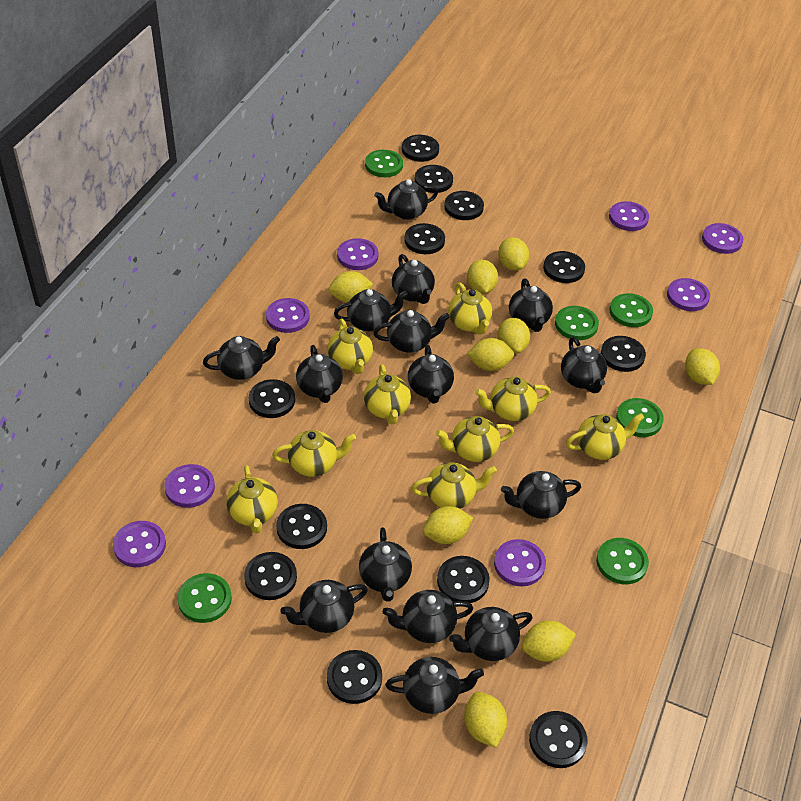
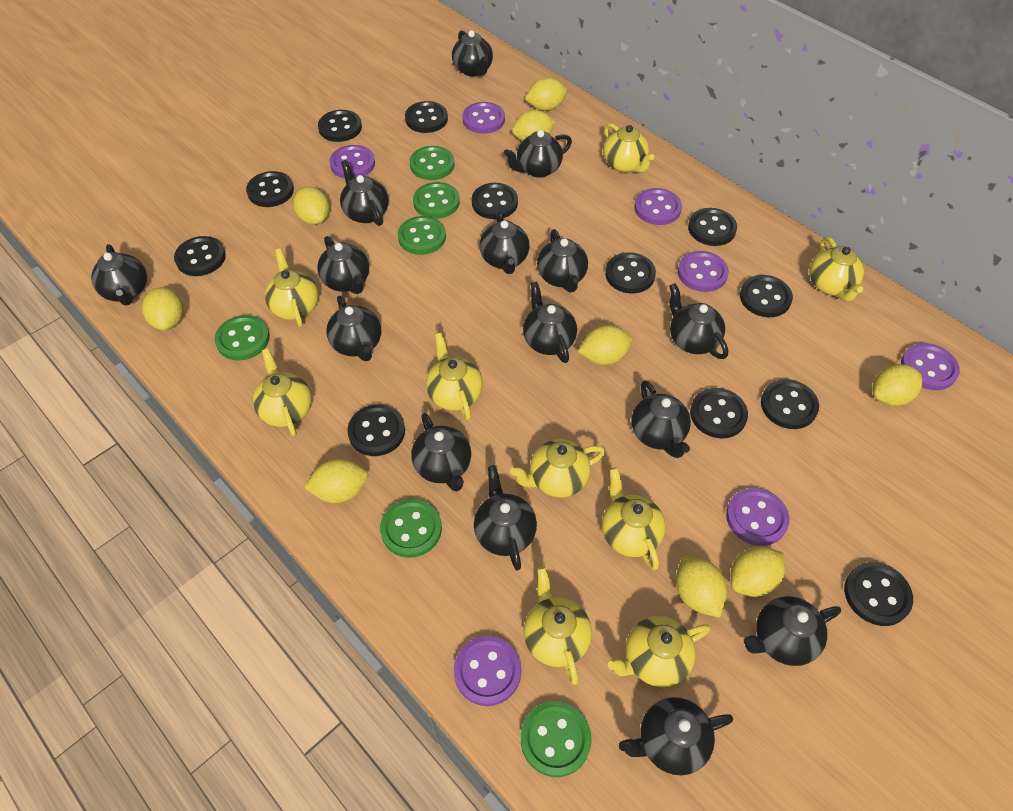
purple button: 8 -> 7

